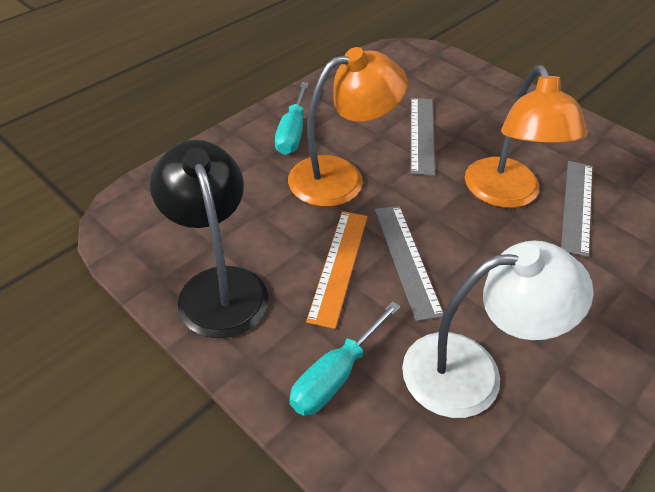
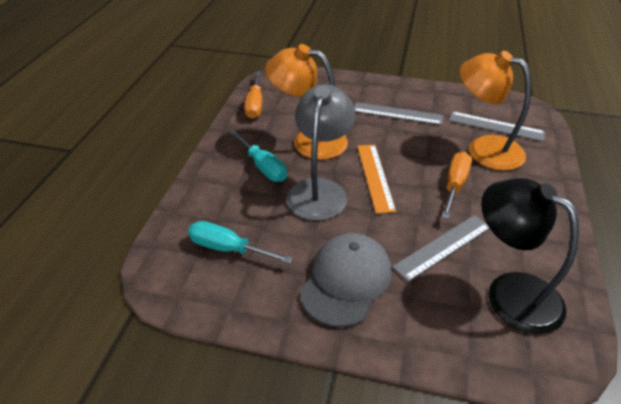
grey cap: 0 -> 1
grey lamp: 0 -> 1
orange screwdriver: 0 -> 2
white lamp: 1 -> 0

